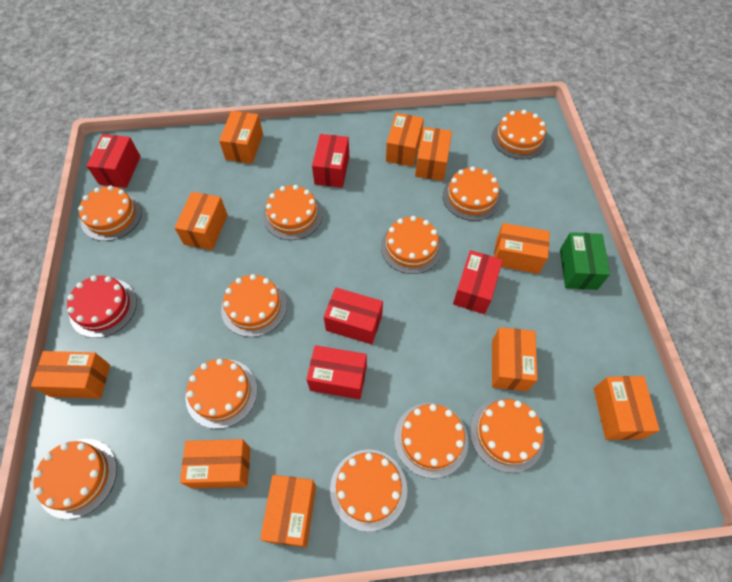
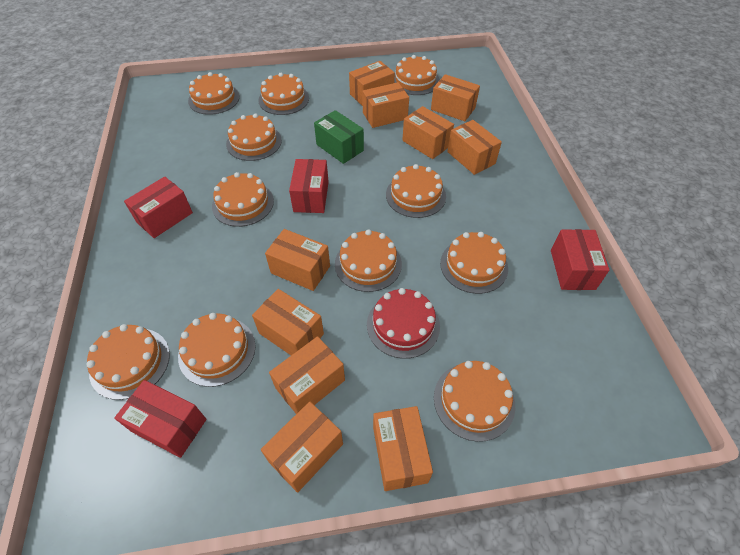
red box: 5 -> 4

